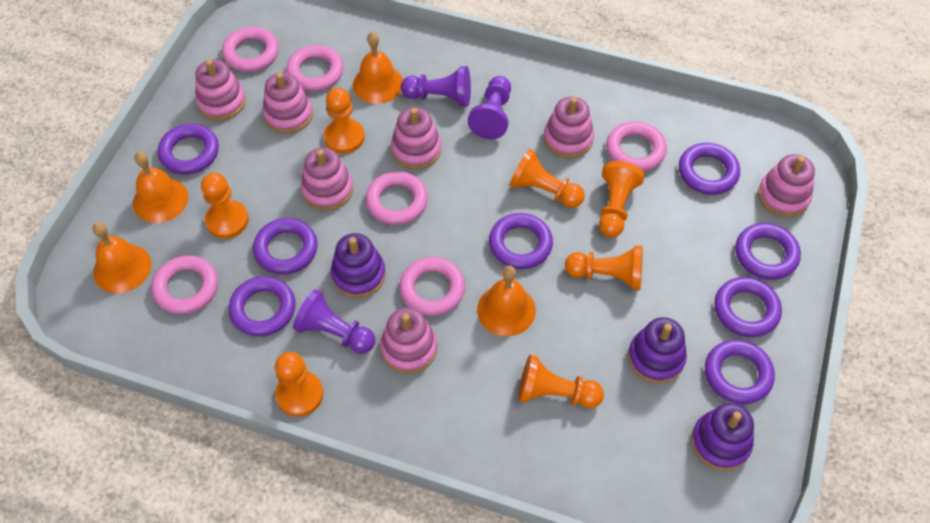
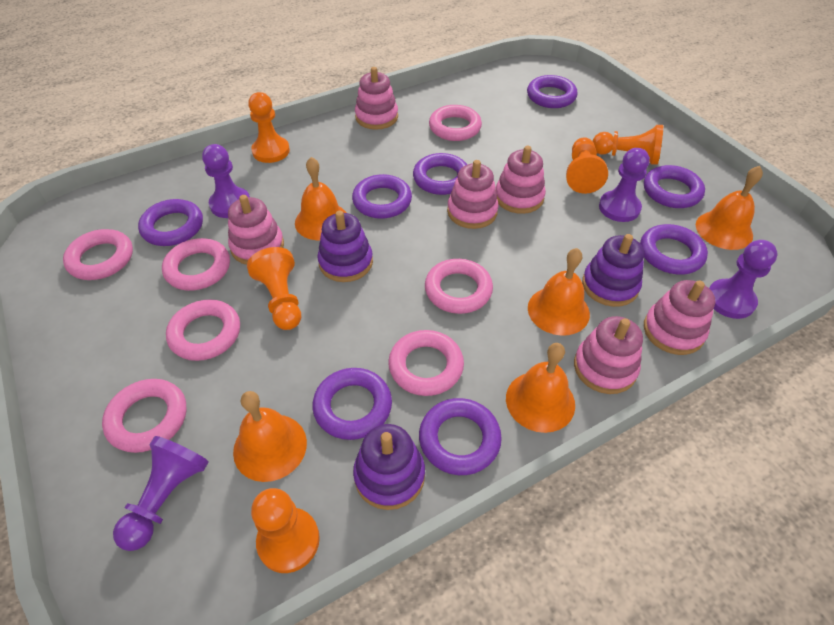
orange bell: 4 -> 5
orange pawn: 7 -> 5
pink ring: 6 -> 7
pink stacking toy: 7 -> 6
purple pawn: 3 -> 4

